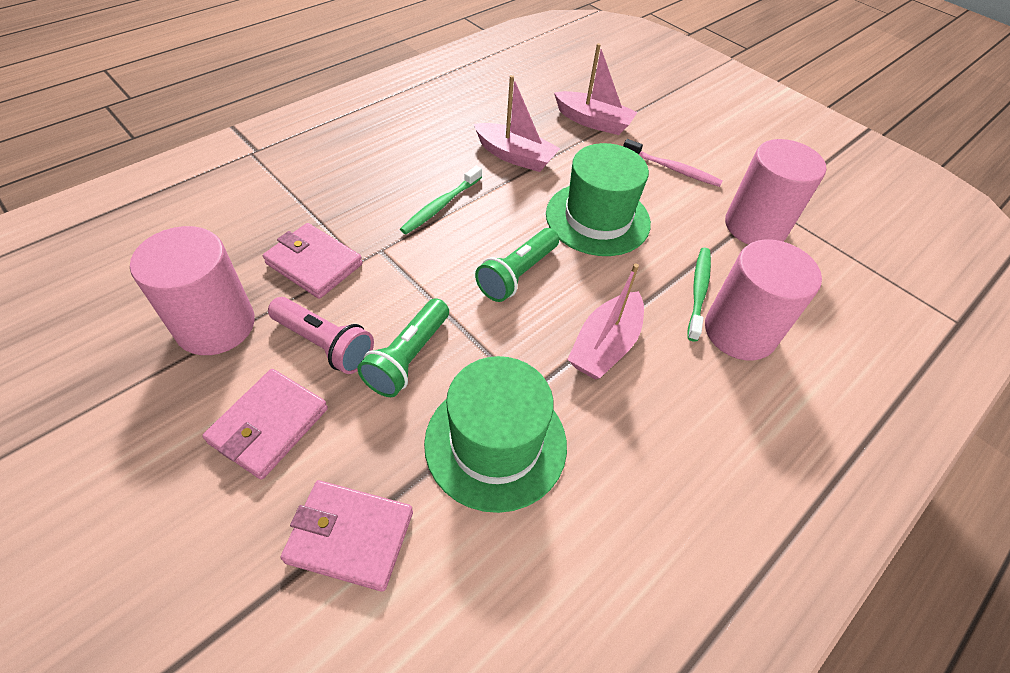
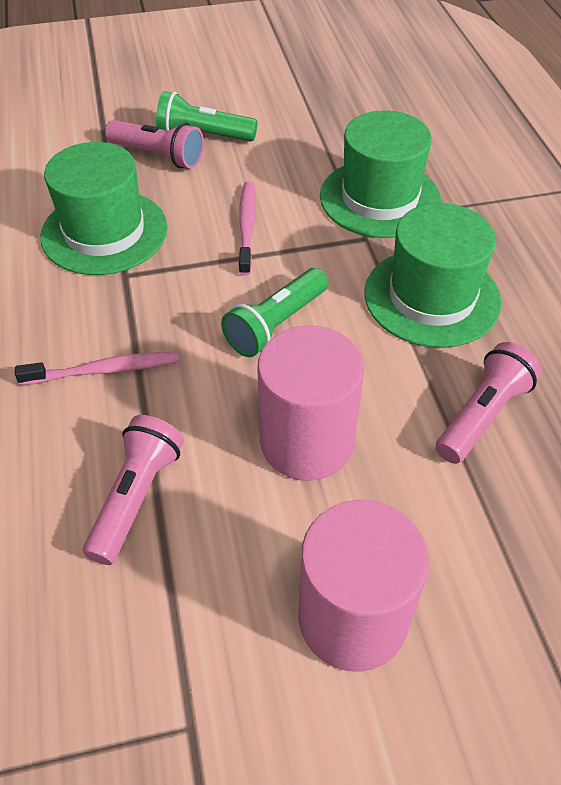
green hat: 2 -> 3
green toothbrush: 2 -> 0
pink boat: 3 -> 0
pink cylinder: 3 -> 2
pink flashlight: 1 -> 3
pink toothbrush: 1 -> 2
pink wallet: 3 -> 0

